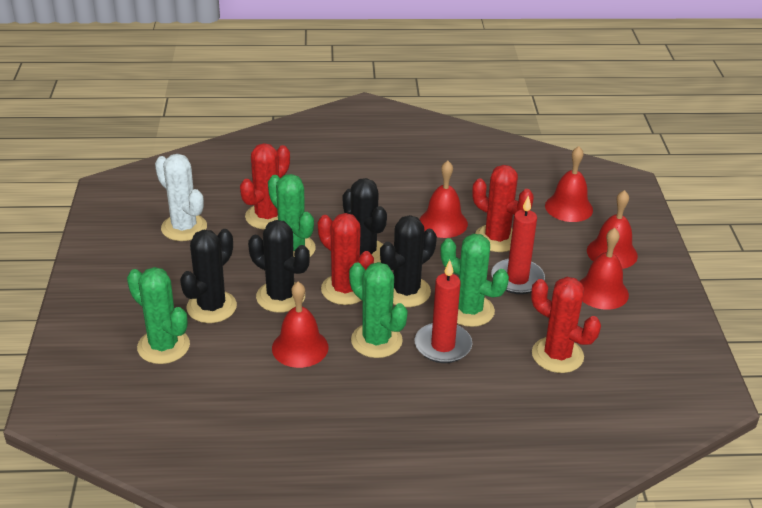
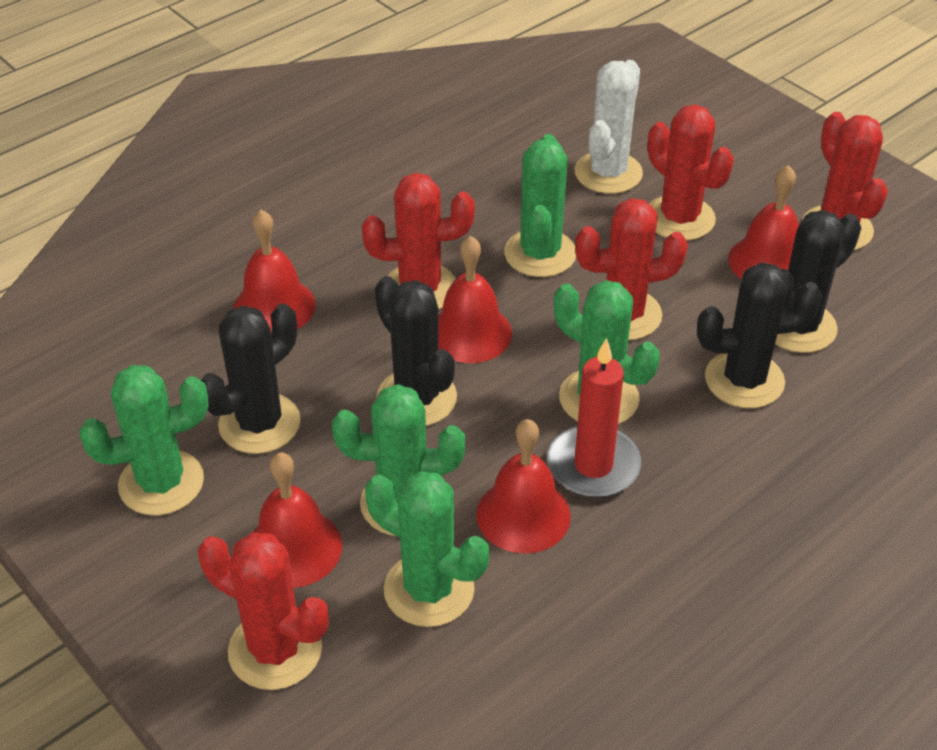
green cactus: 4 -> 5
red cactus: 4 -> 5
red candle: 2 -> 1

